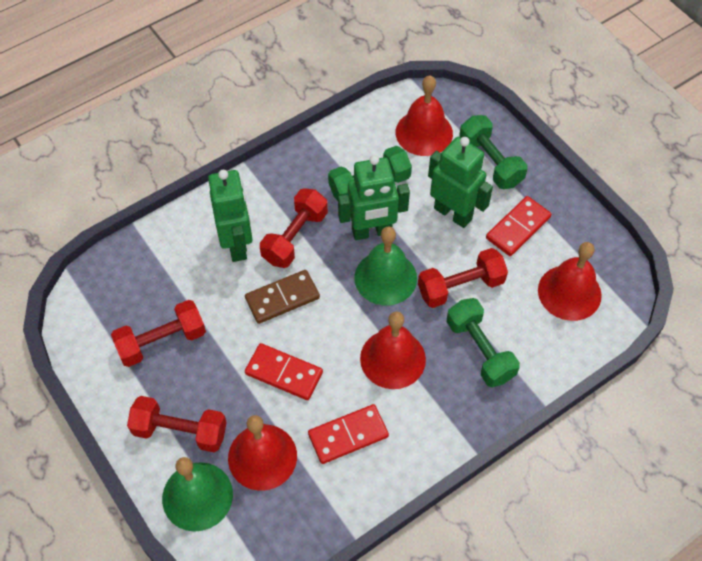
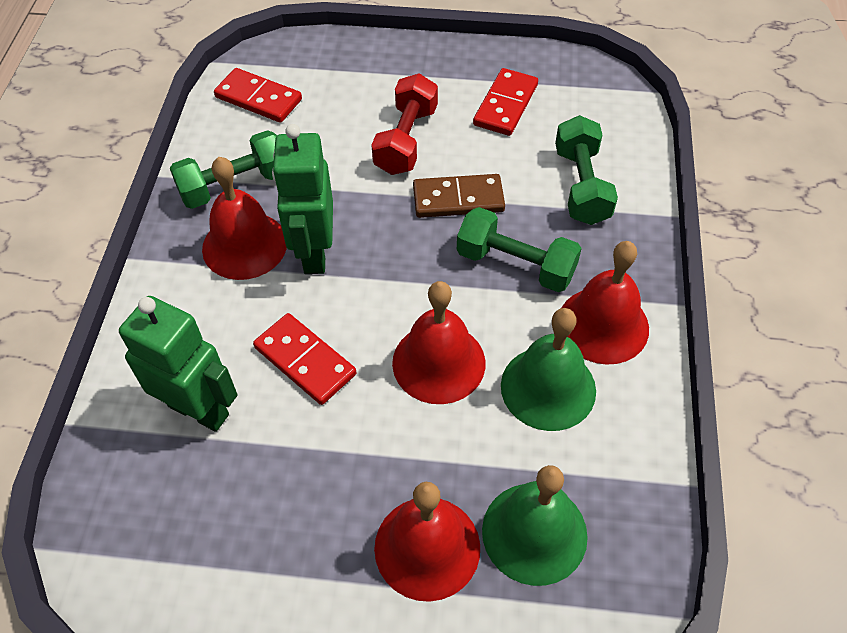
green robot: 3 -> 2
red dumbbell: 4 -> 1

